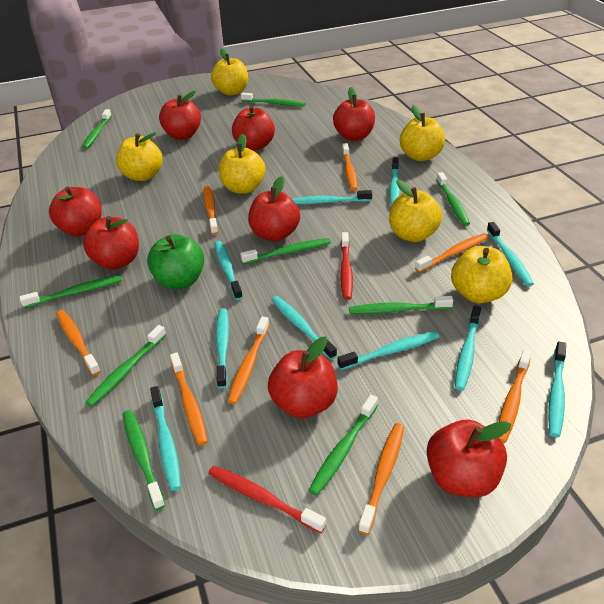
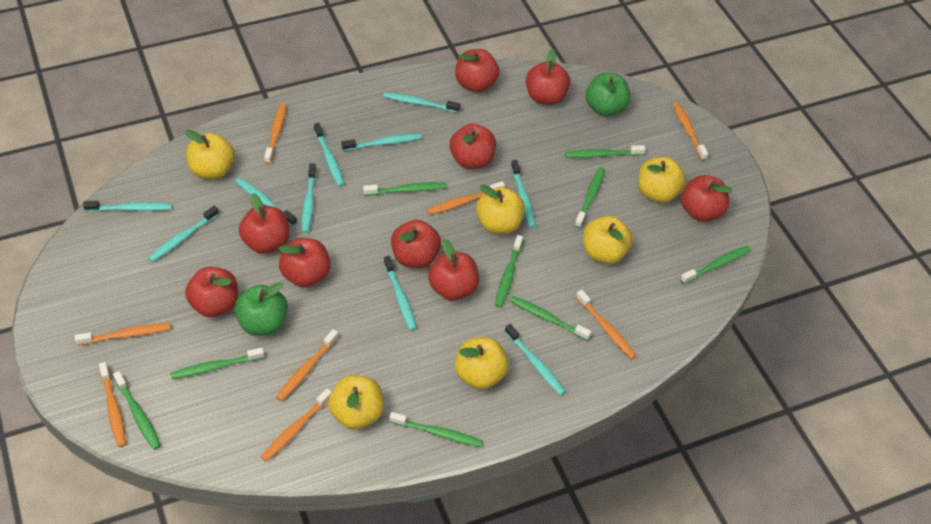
green apple: 1 -> 2
red apple: 8 -> 9
red toothbrush: 2 -> 0

